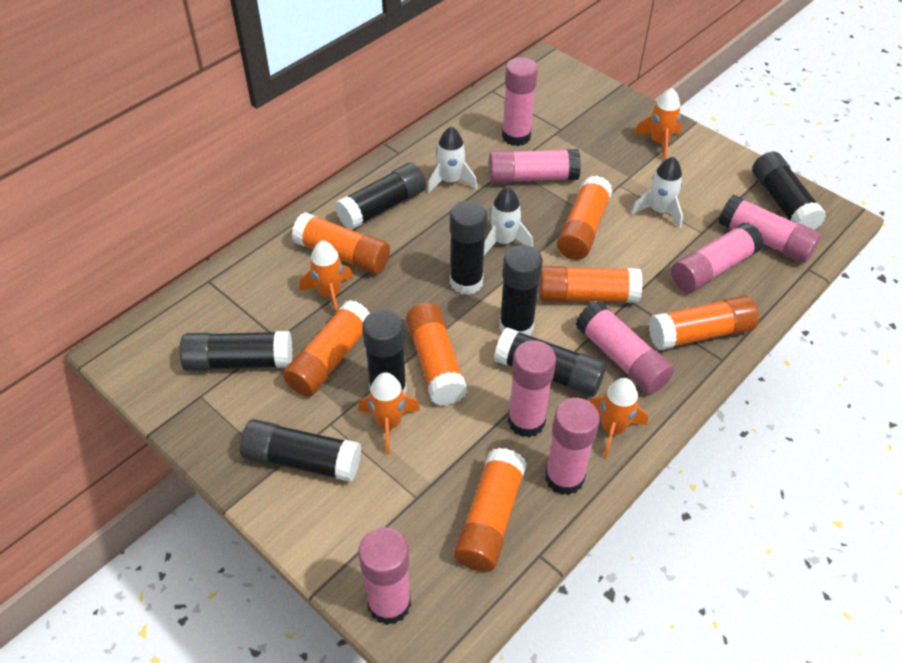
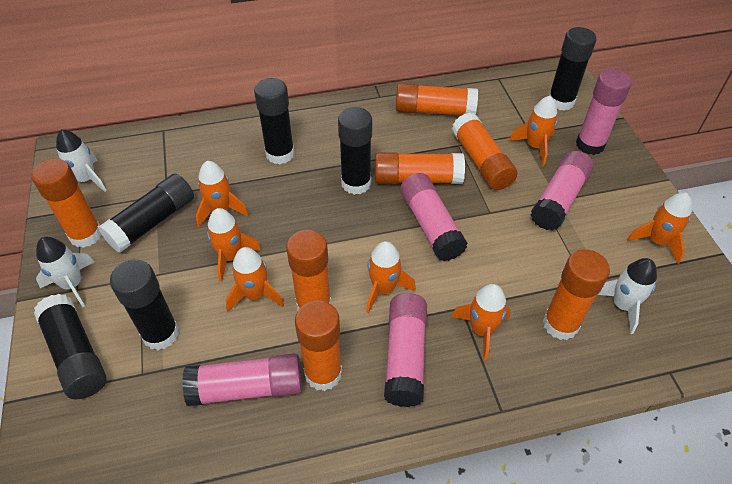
black glue stick: 8 -> 6
orange rocket: 4 -> 7
pink glue stick: 8 -> 5

